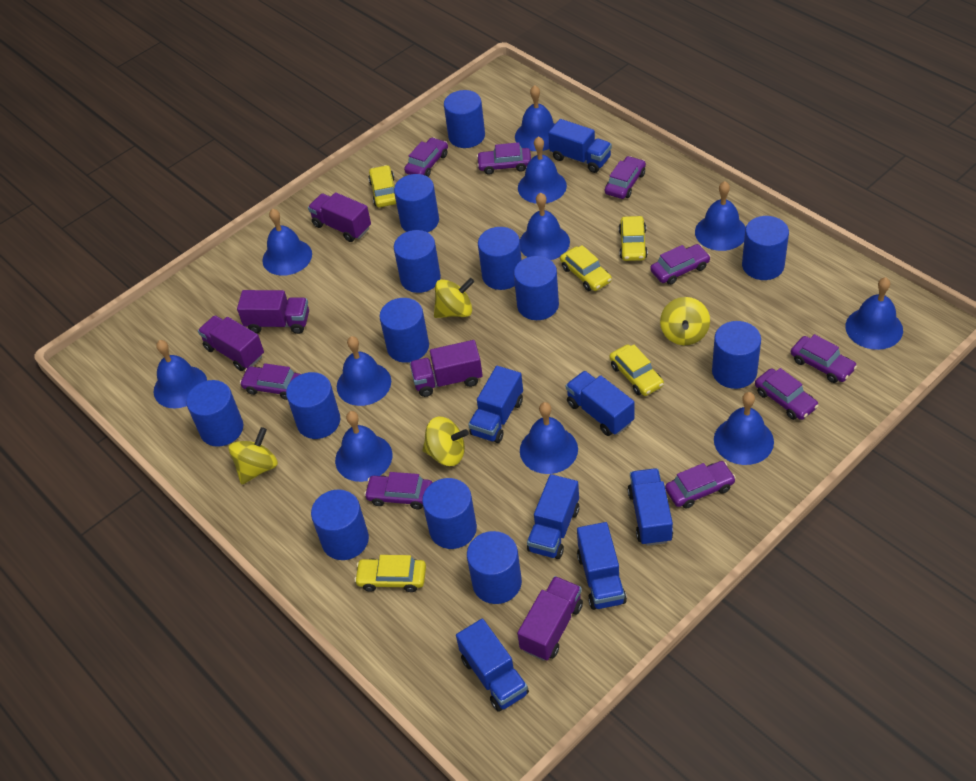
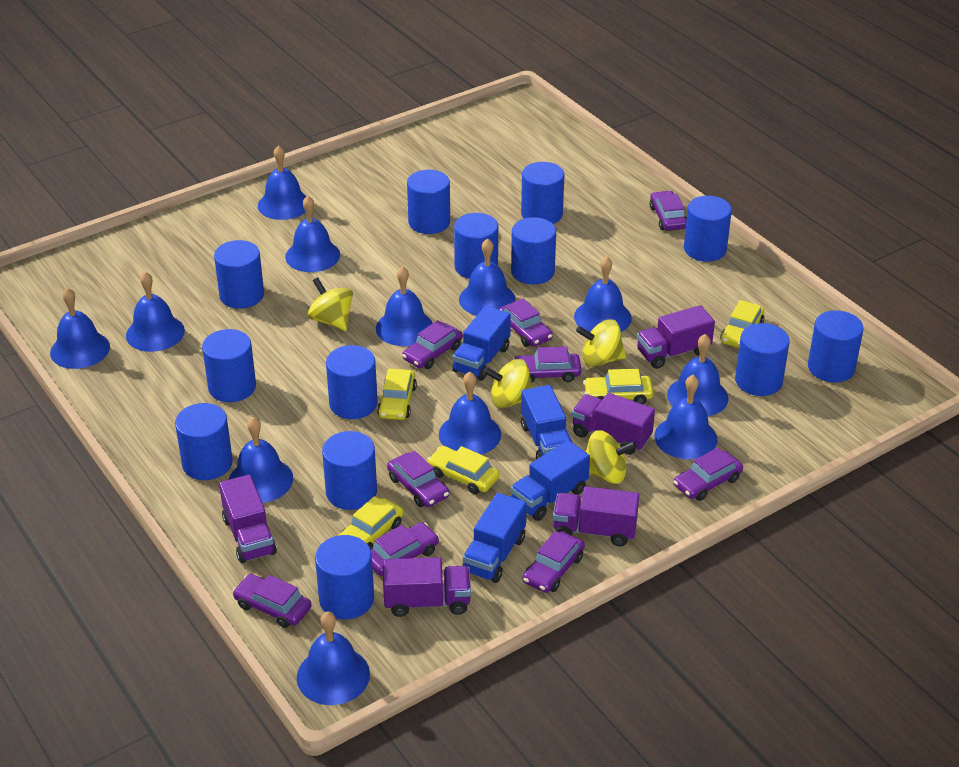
blue bell: 11 -> 12
blue truck: 7 -> 4

